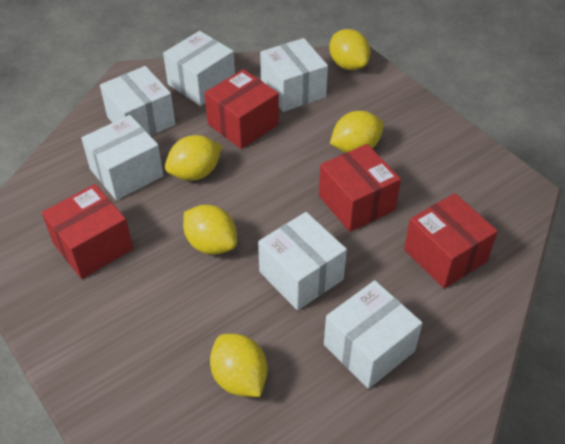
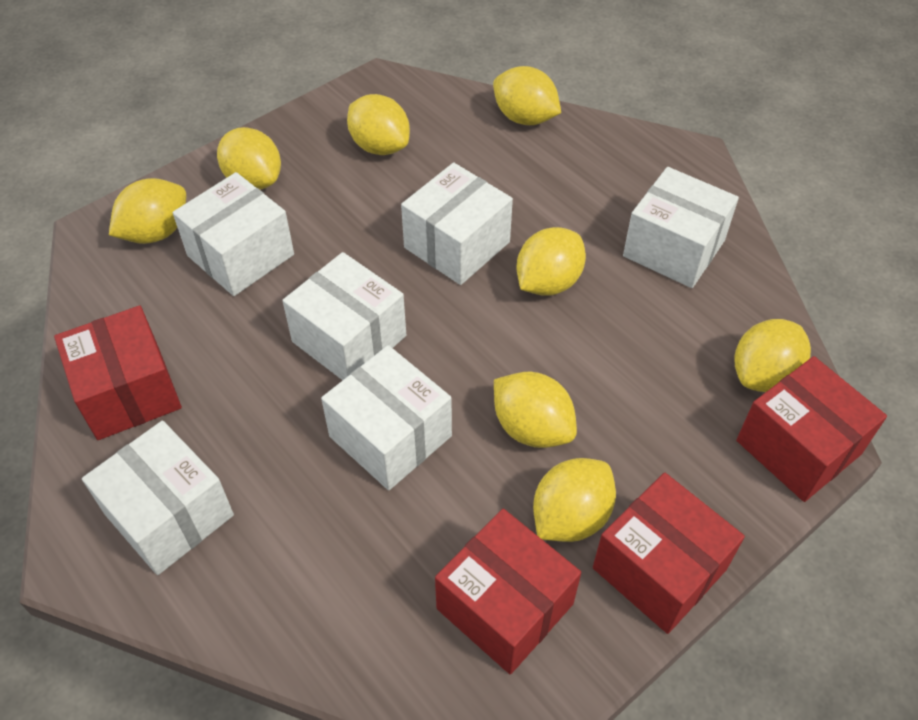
yellow lemon: 5 -> 8

